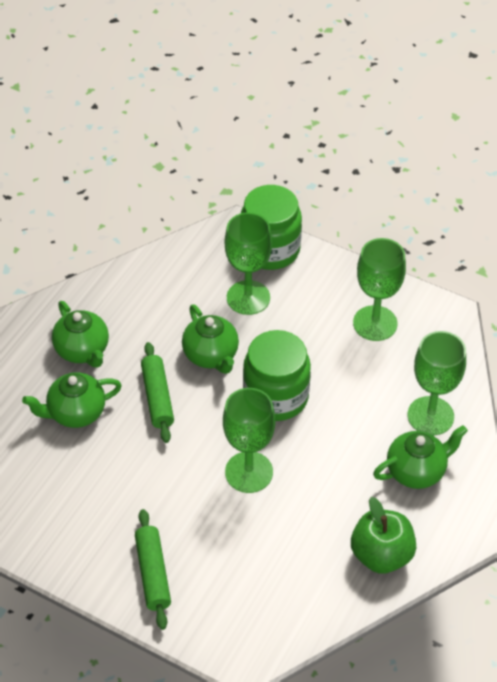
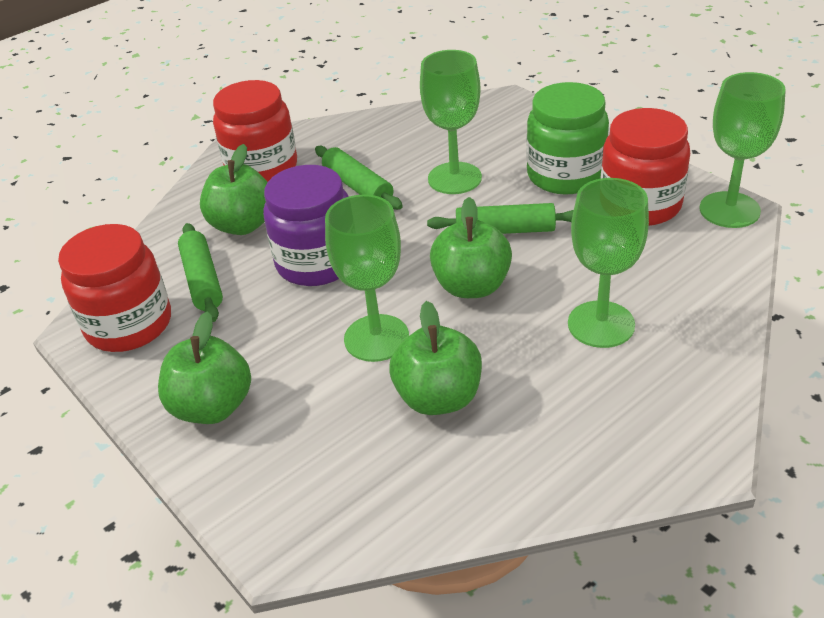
green apple: 1 -> 4
green jar: 2 -> 1
green rolling pin: 2 -> 3
green teapot: 4 -> 0
purple jar: 0 -> 1
red jar: 0 -> 3

